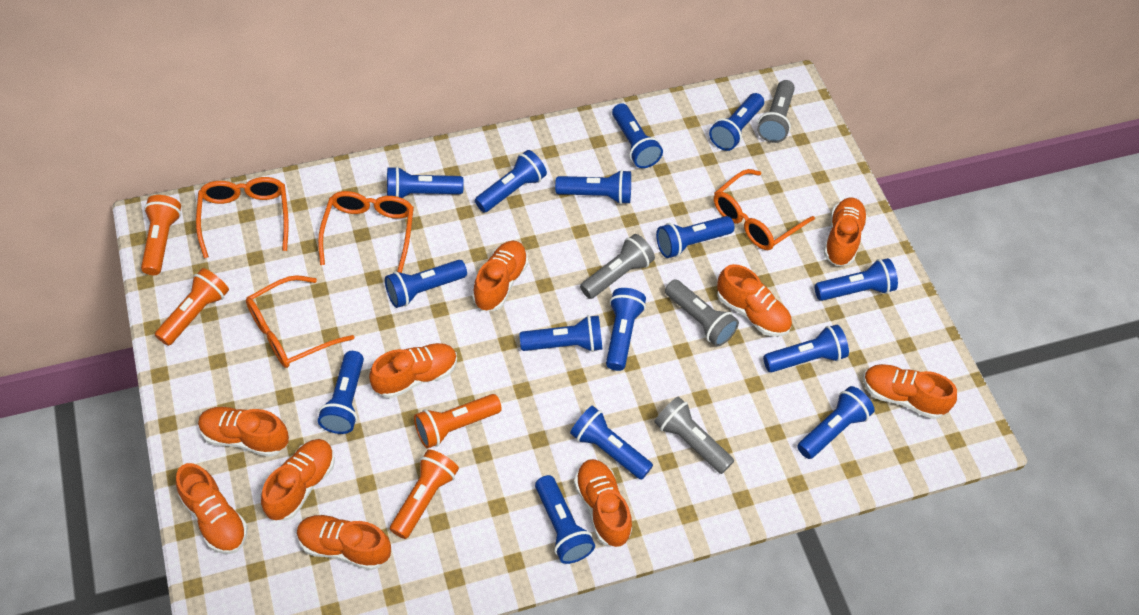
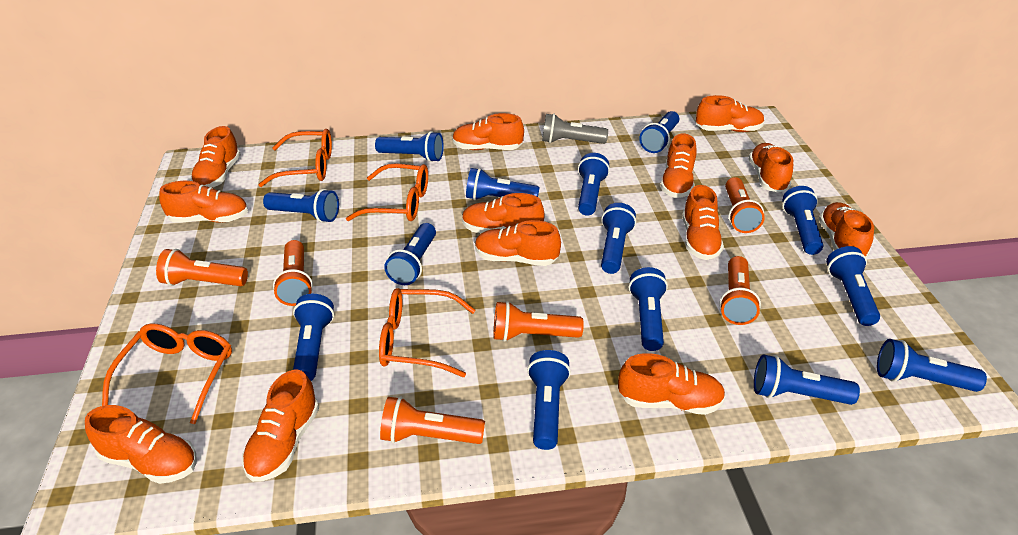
blue flashlight: 15 -> 14
grey flashlight: 4 -> 1
orange flashlight: 4 -> 6
orange shoe: 10 -> 13

